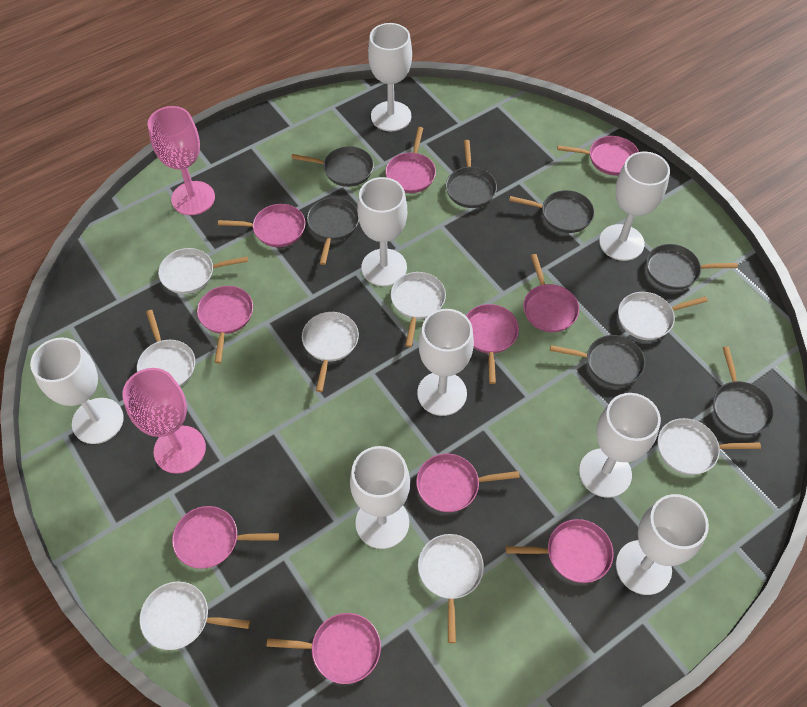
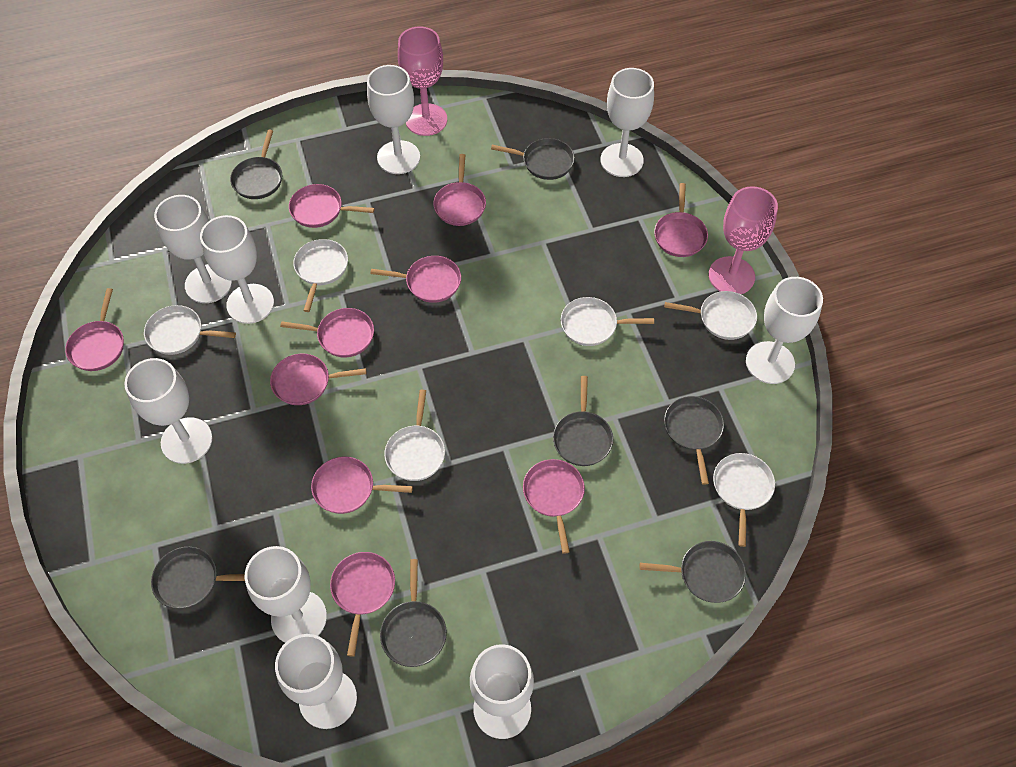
white goblet: 8 -> 9
white pan: 8 -> 6

